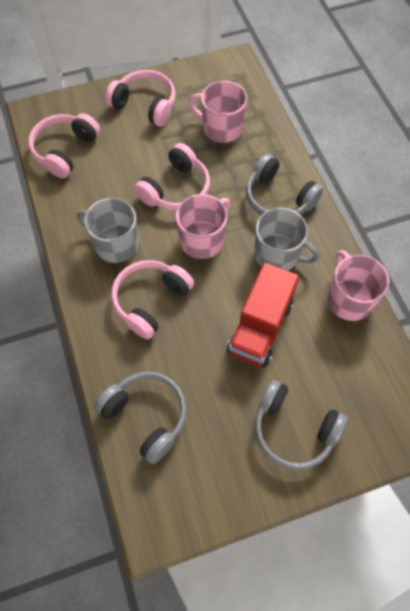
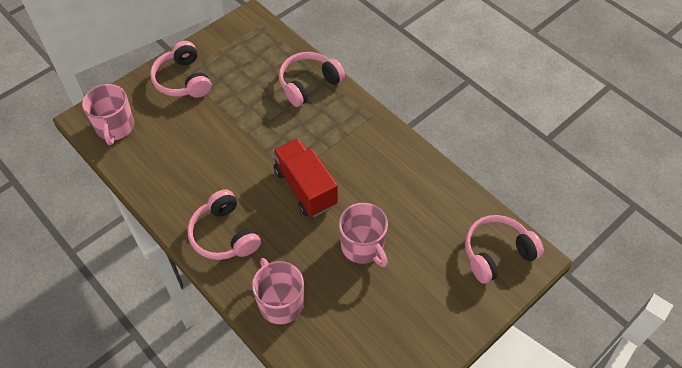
grey headphones: 3 -> 0
grey mug: 2 -> 0

